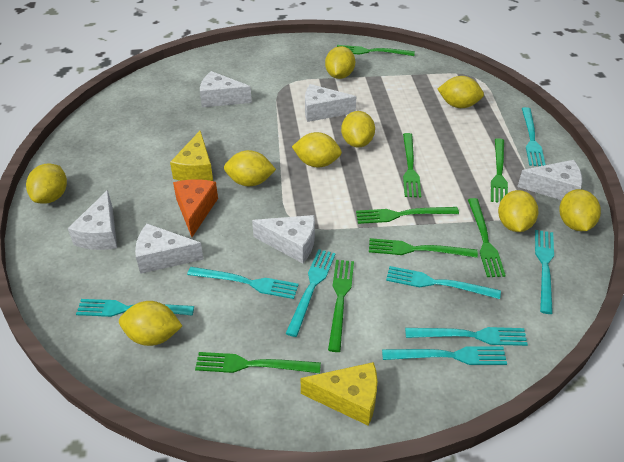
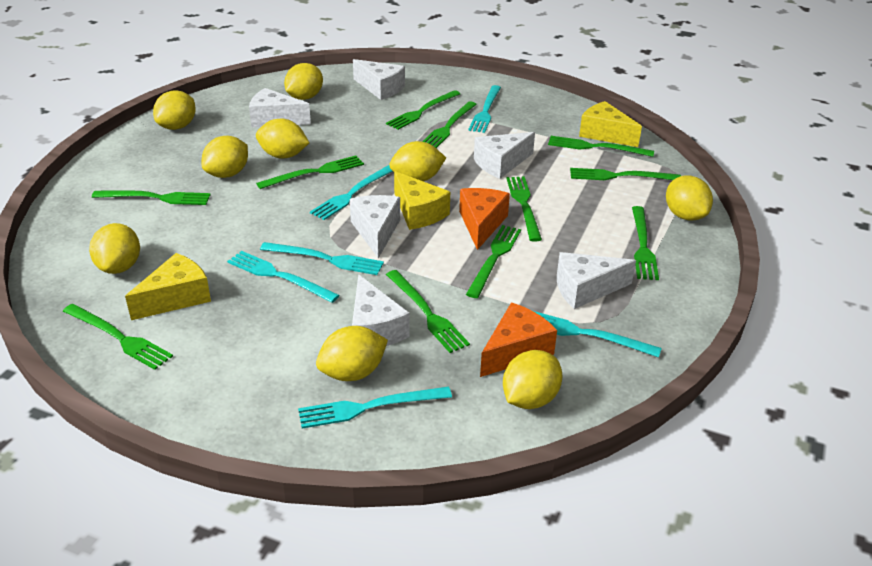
green fork: 8 -> 11
orange cheese: 1 -> 2
turquoise fork: 8 -> 6
yellow cheese: 2 -> 3

